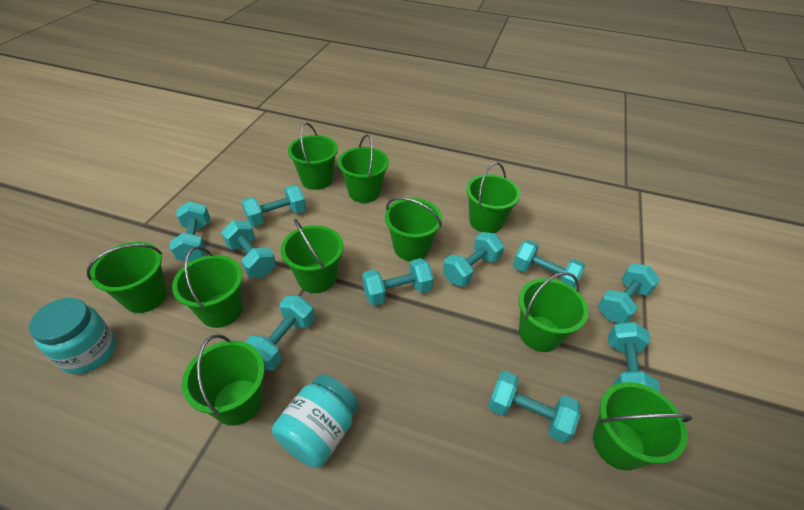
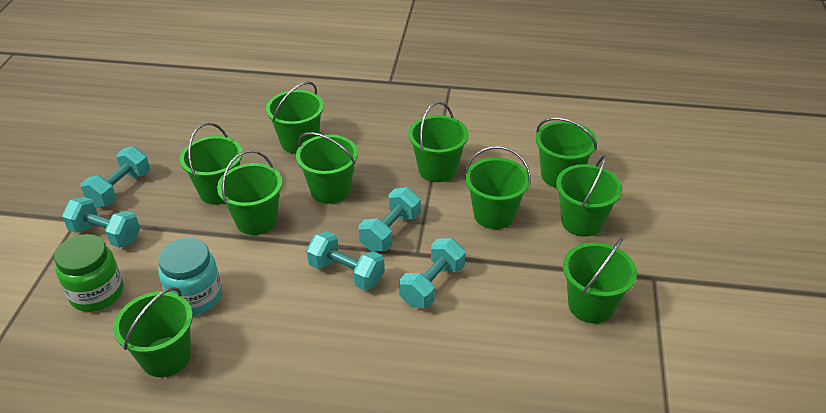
green jar: 0 -> 1
turquoise dumbbell: 10 -> 5
turquoise jar: 2 -> 1

